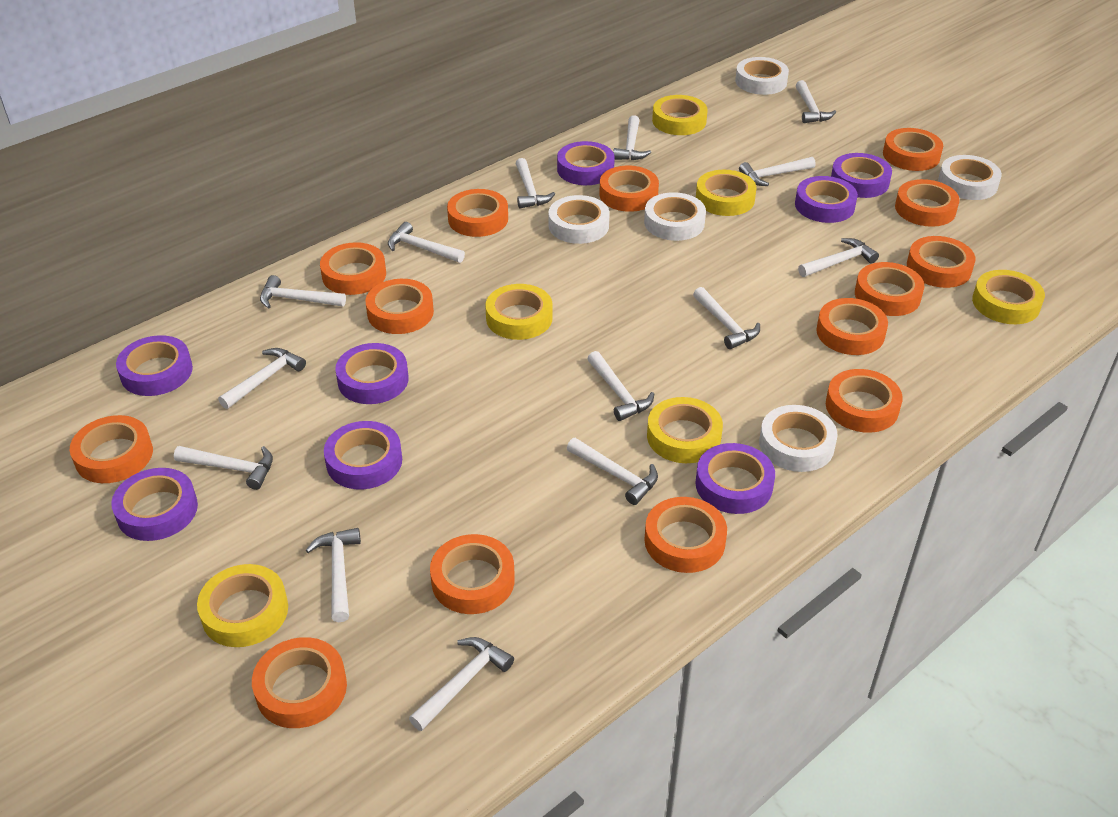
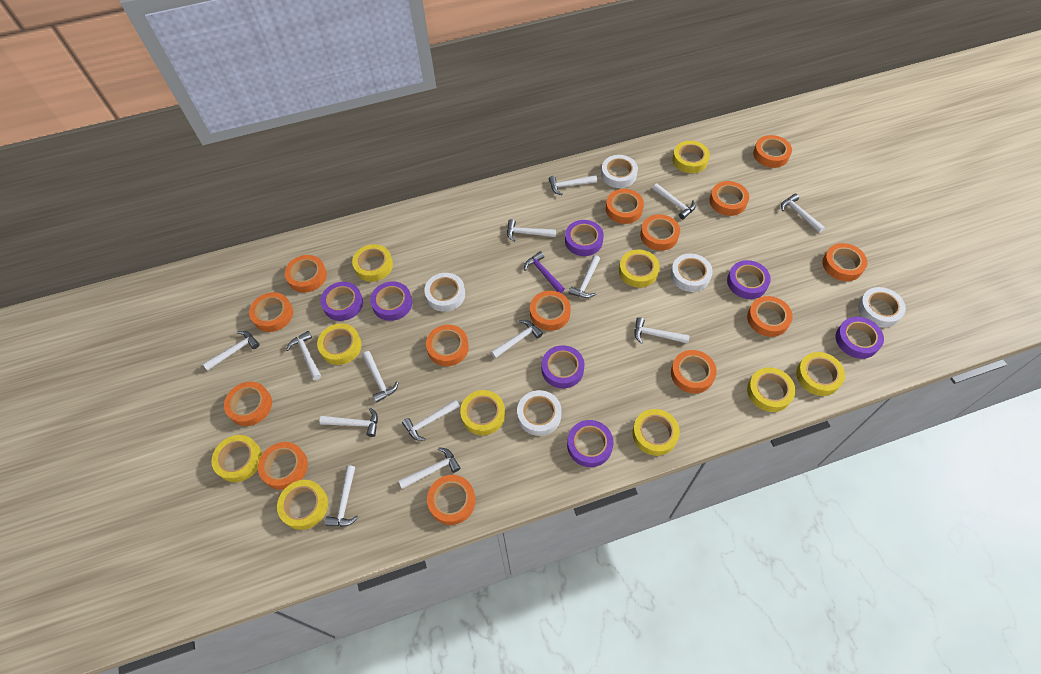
purple hammer: 0 -> 1
purple tape: 8 -> 7
yellow tape: 6 -> 10

